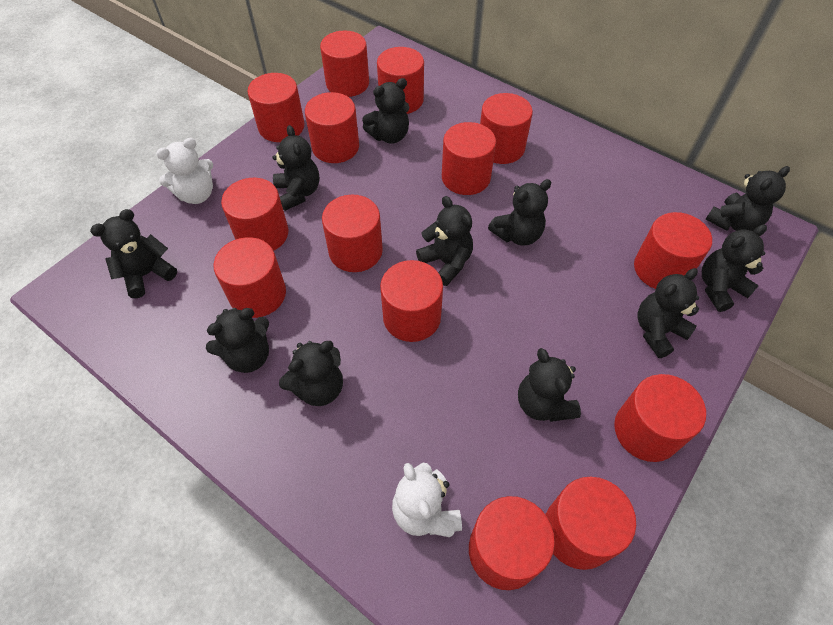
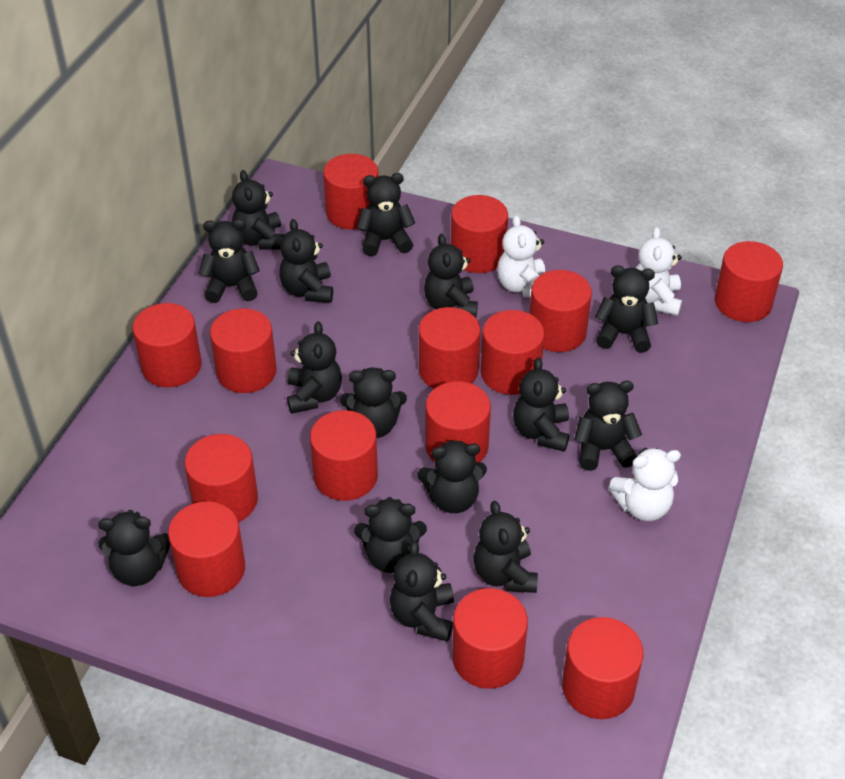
black teddy bear: 11 -> 15
white teddy bear: 2 -> 3

